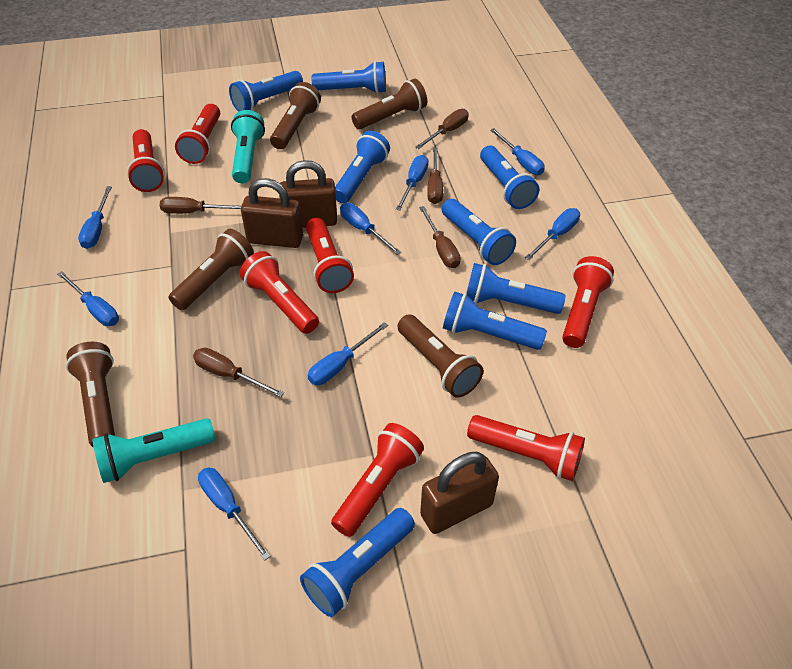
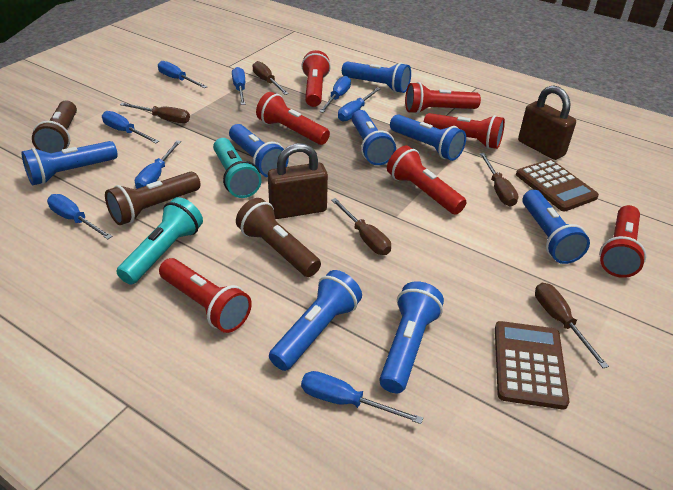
brown calculator: 0 -> 2
brown flashlight: 5 -> 3
brown padlock: 3 -> 2

